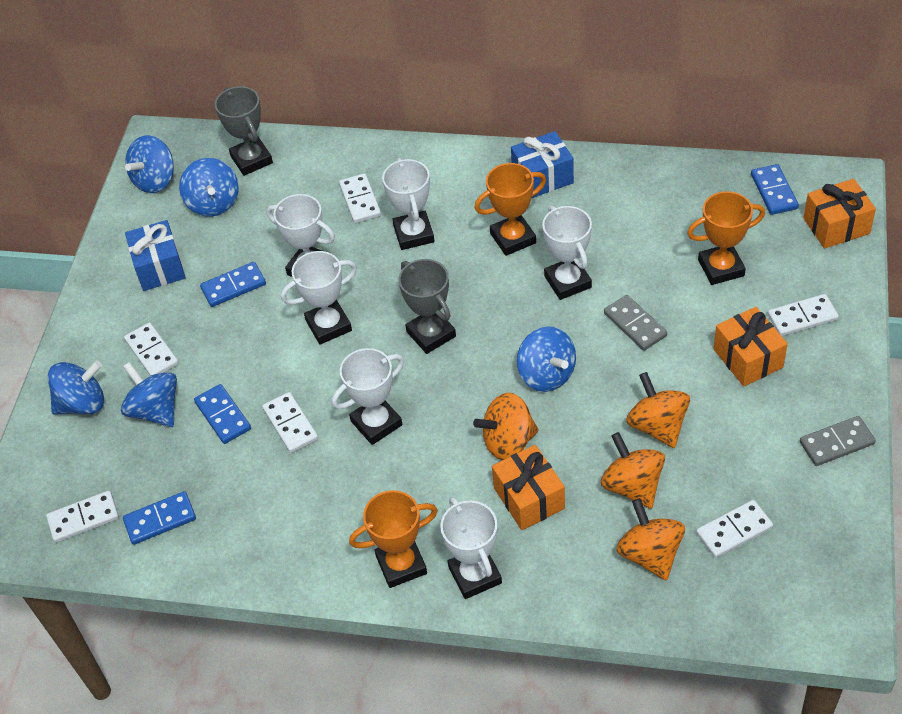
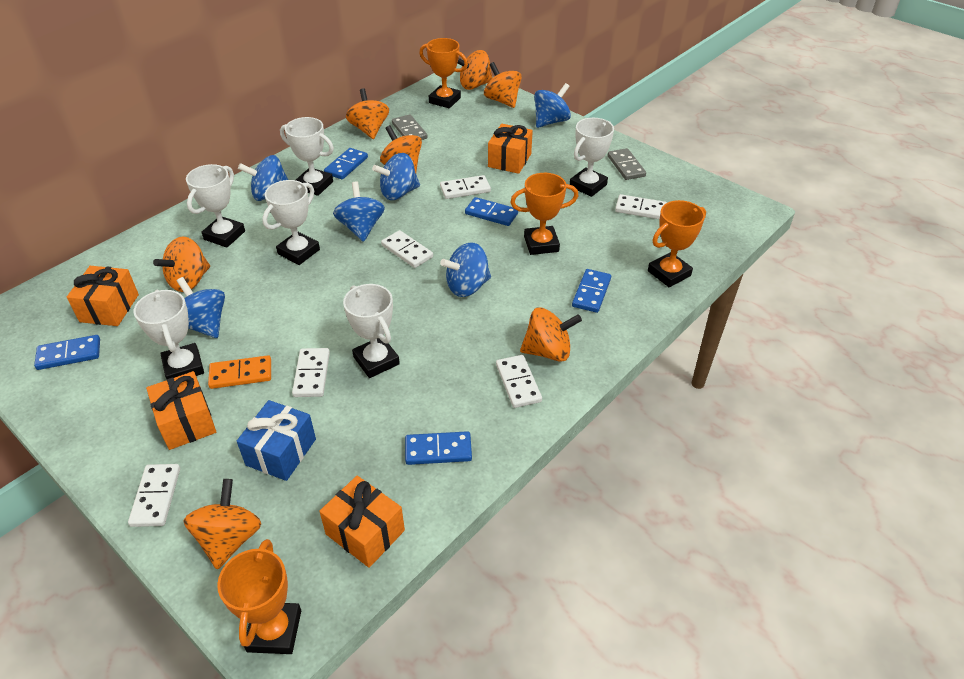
blue domino: 4 -> 5
blue gift: 2 -> 1
blue spinning top: 5 -> 6
grey trophy: 2 -> 0
orange domino: 0 -> 1
orange gift: 3 -> 4
orange spinning top: 4 -> 7
orange trophy: 3 -> 4

